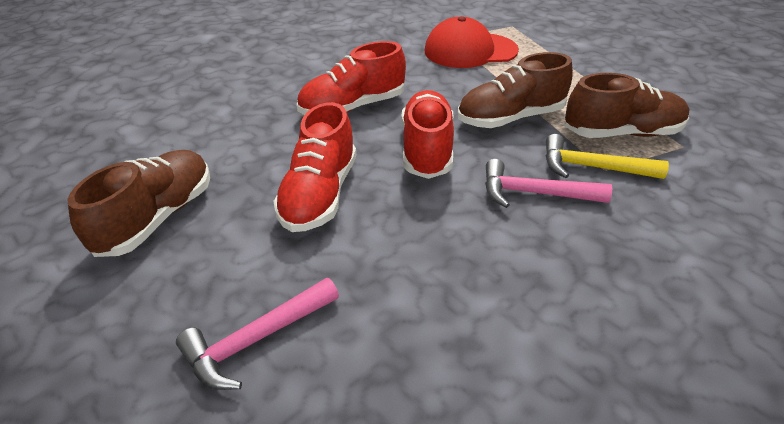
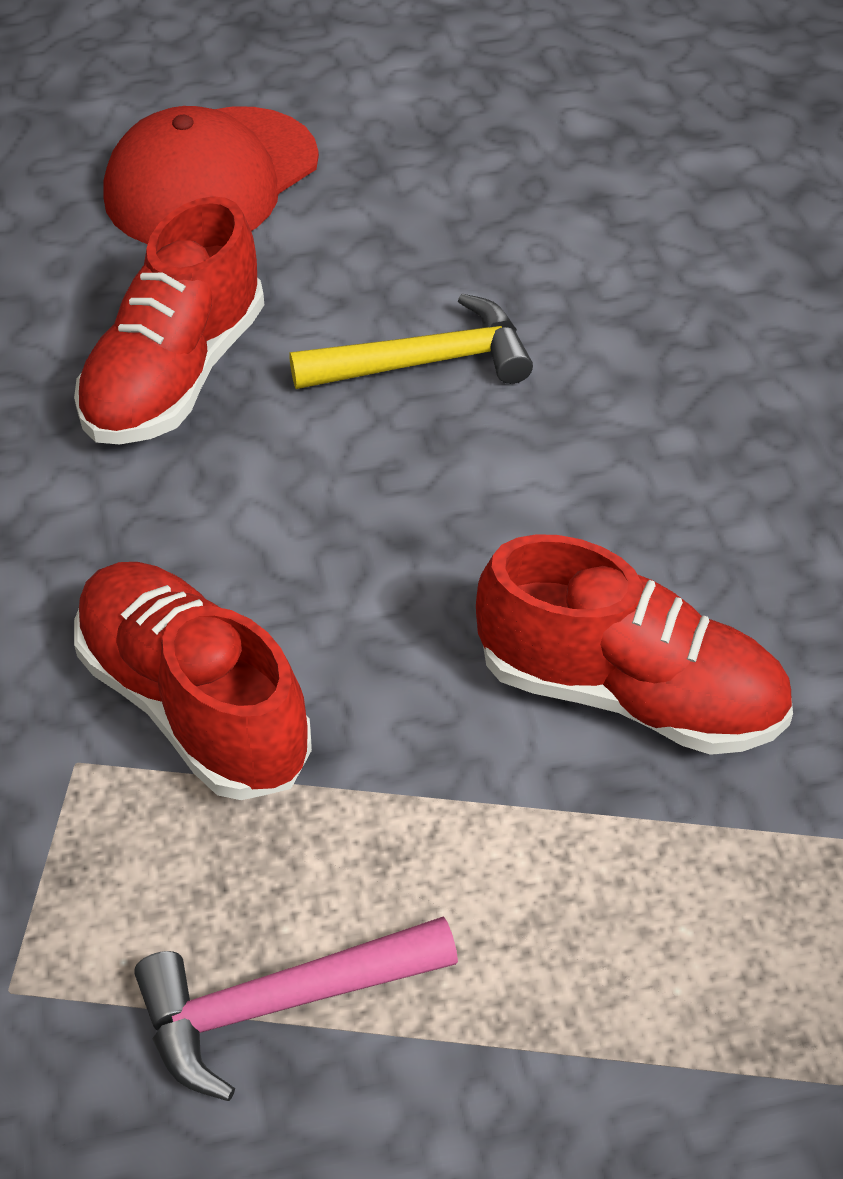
brown shoe: 3 -> 0
pink hammer: 2 -> 1

